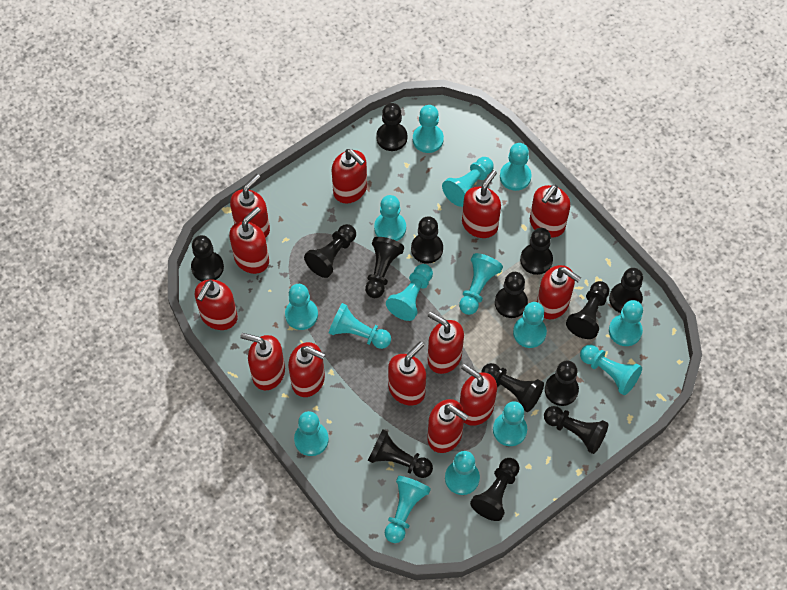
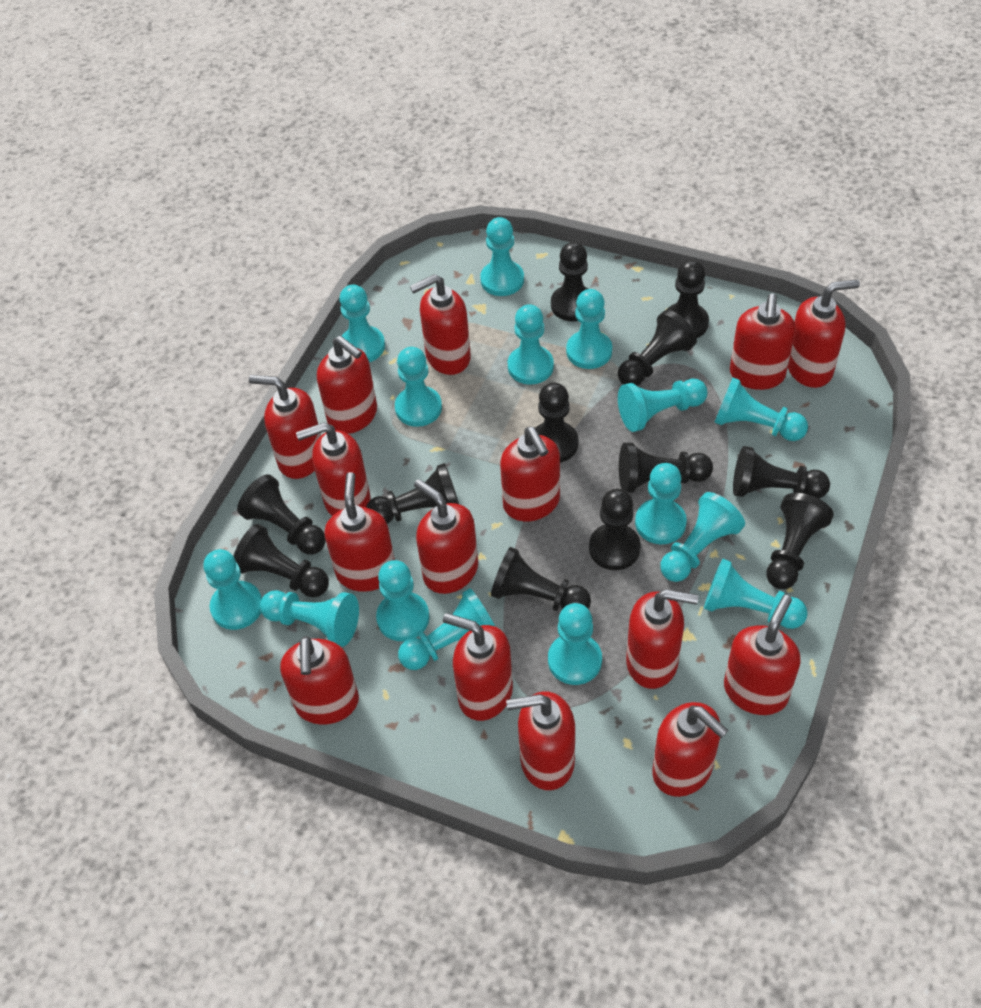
black pawn: 14 -> 12
red soap dispenser: 13 -> 15

